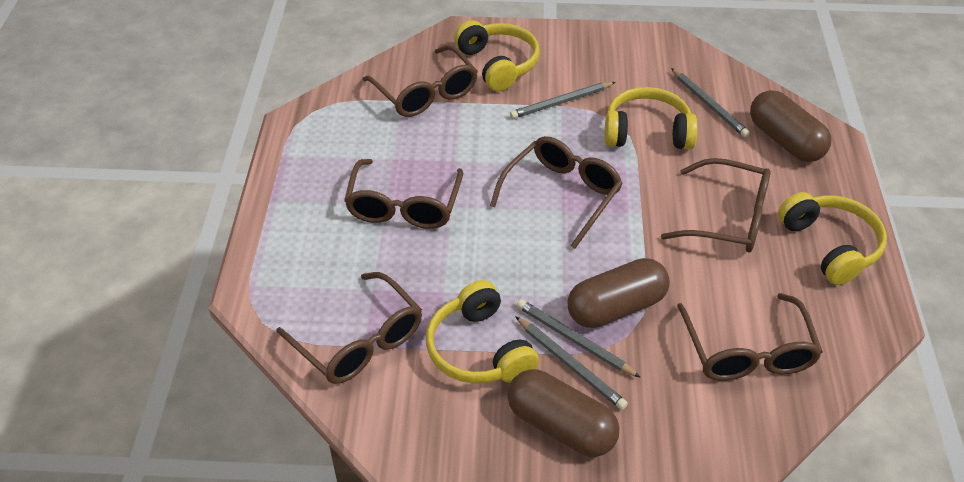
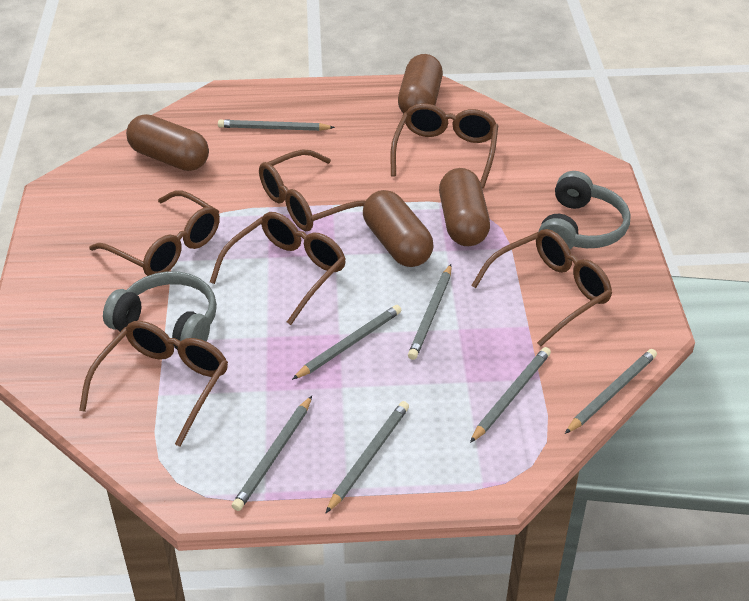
brown capsule: 3 -> 4
grey headphones: 0 -> 2
grey pencil: 4 -> 7
yellow headphones: 4 -> 0

